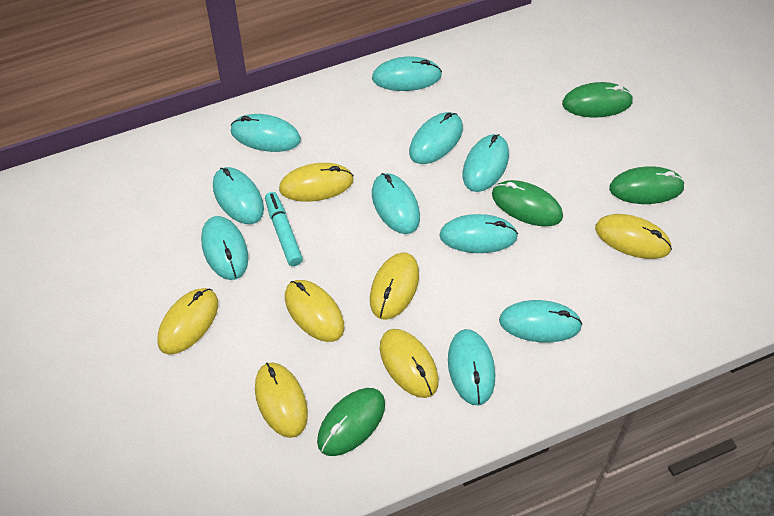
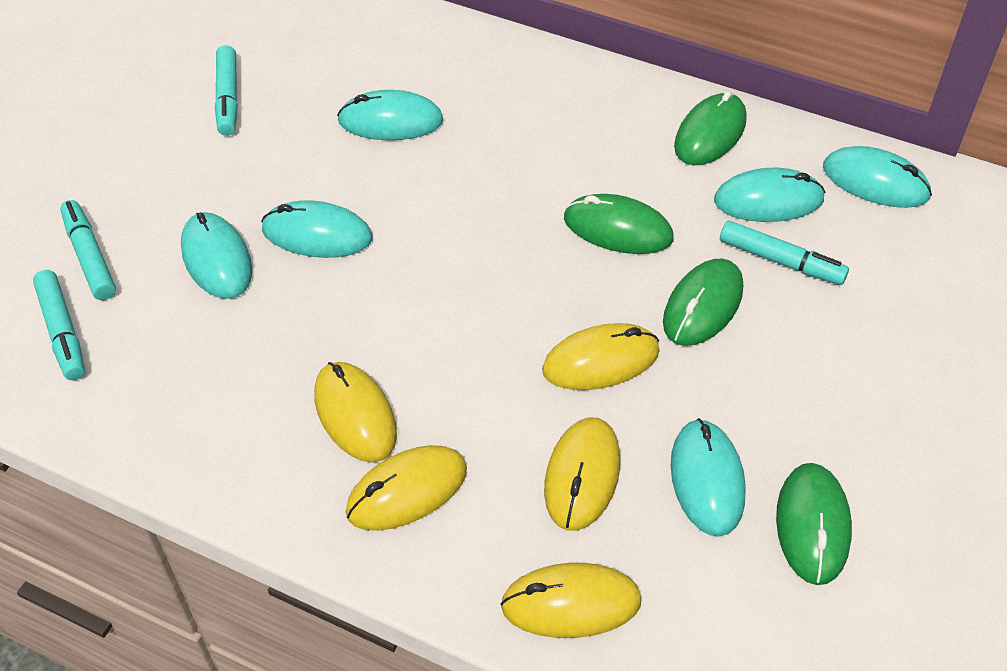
turquoise marker: 1 -> 4
turquoise mouse: 10 -> 6
yellow mouse: 7 -> 5

